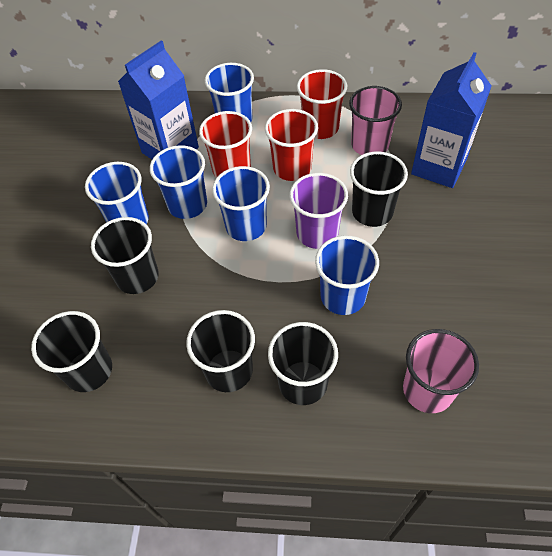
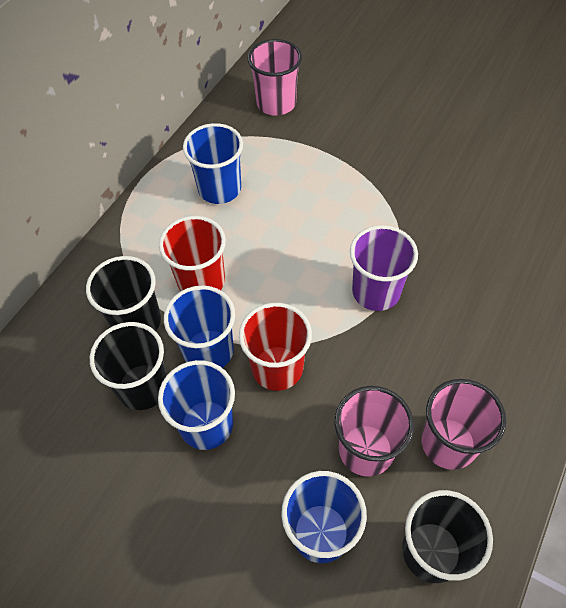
black cup: 5 -> 3
blue carton: 2 -> 0
blue cup: 5 -> 4
pink cup: 2 -> 3
red cup: 3 -> 2

